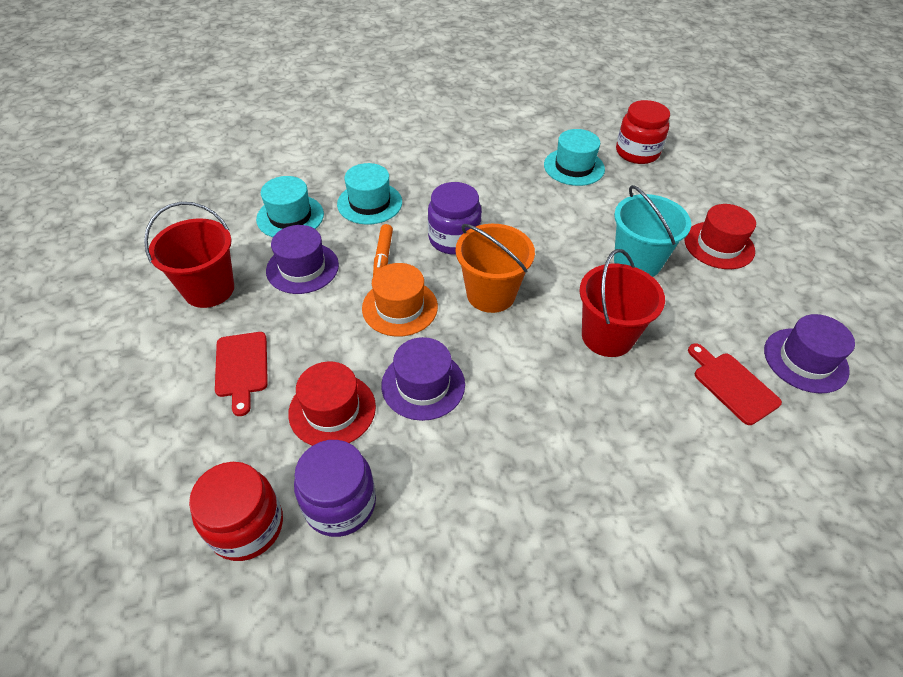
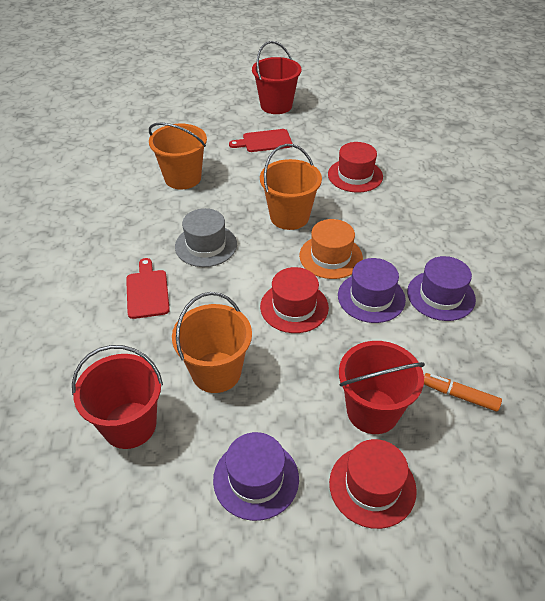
grey hat: 0 -> 1
orange bucket: 1 -> 3
purple jar: 2 -> 0
red bucket: 2 -> 3
red hat: 2 -> 3
red jar: 2 -> 0
turquoise bucket: 1 -> 0
turquoise hat: 3 -> 0

